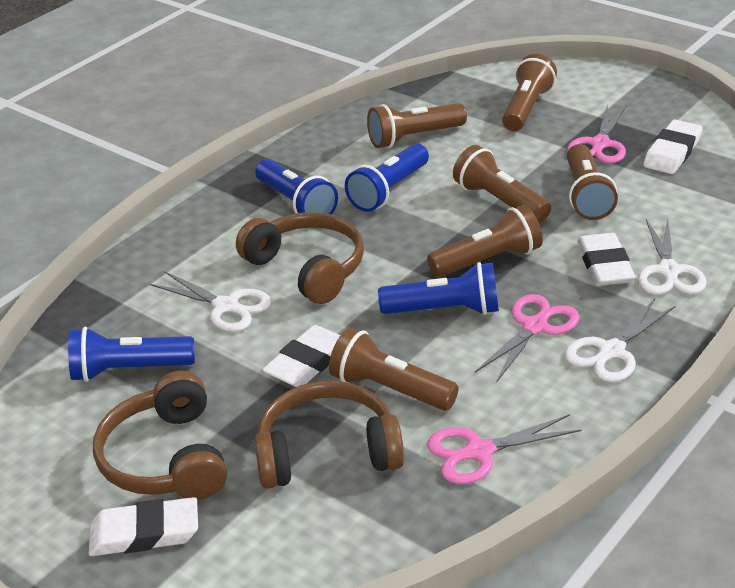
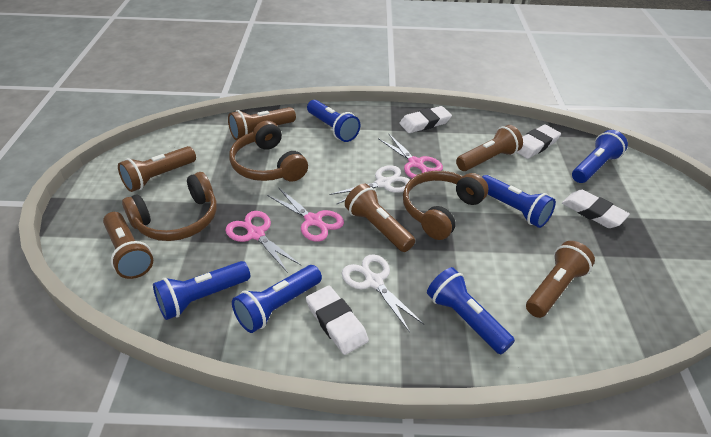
blue flashlight: 4 -> 6
white scissors: 3 -> 2

